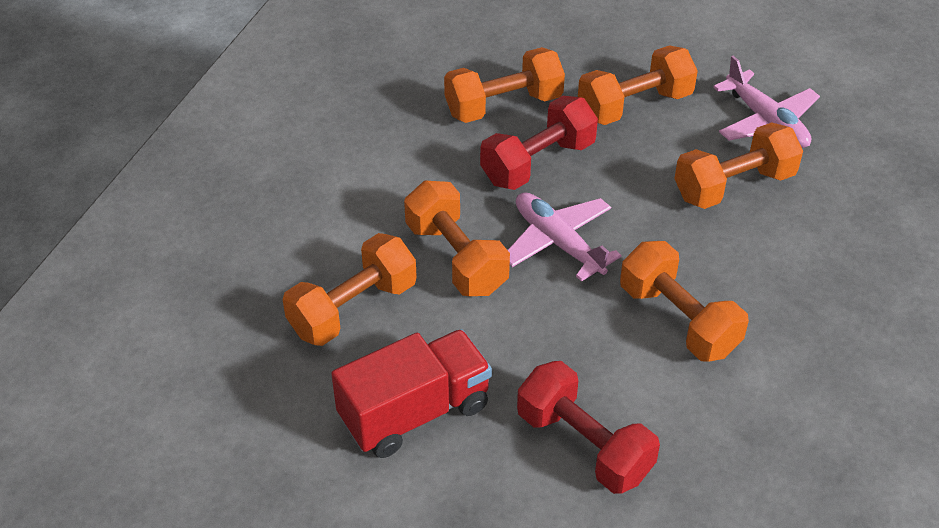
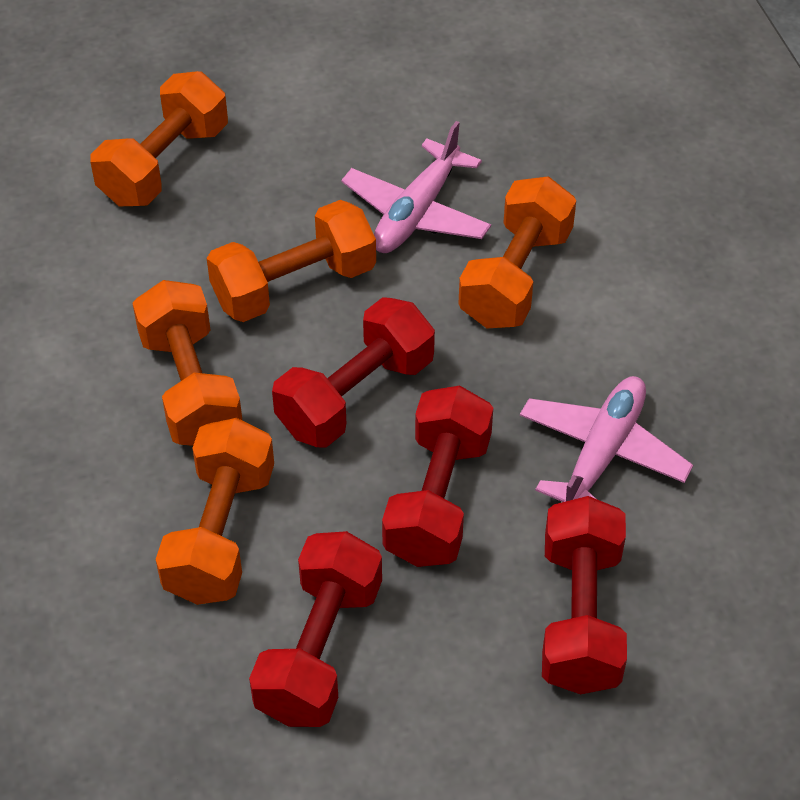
orange dumbbell: 6 -> 5
red dumbbell: 2 -> 4
red truck: 1 -> 0

